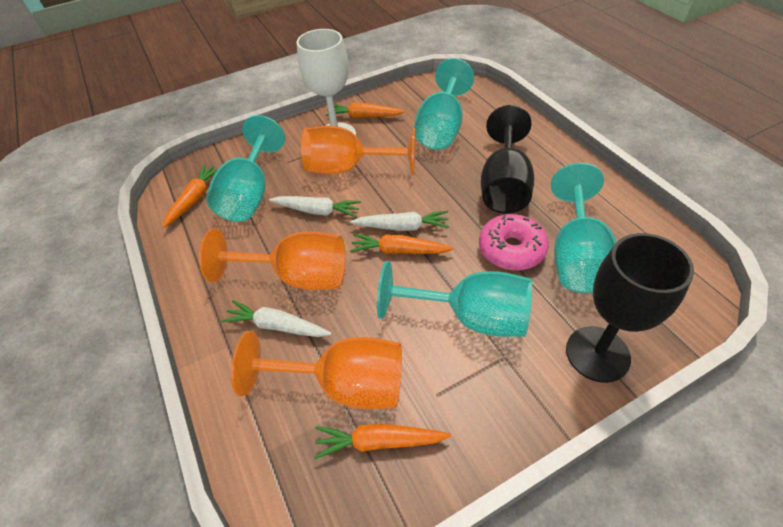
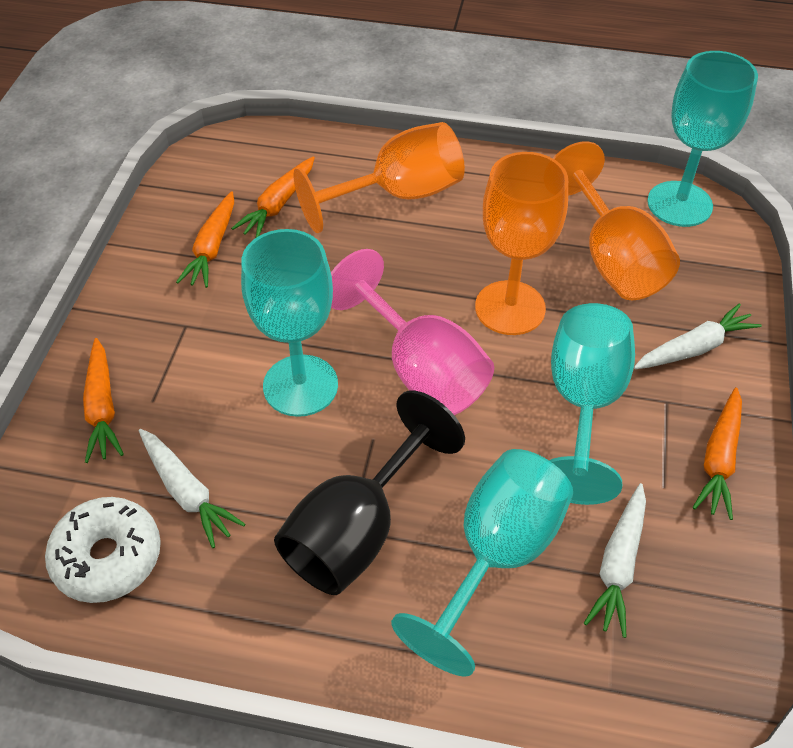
black goblet: 2 -> 1
pink donut: 1 -> 0
pink goblet: 0 -> 1
white donut: 0 -> 1
white goblet: 1 -> 0

